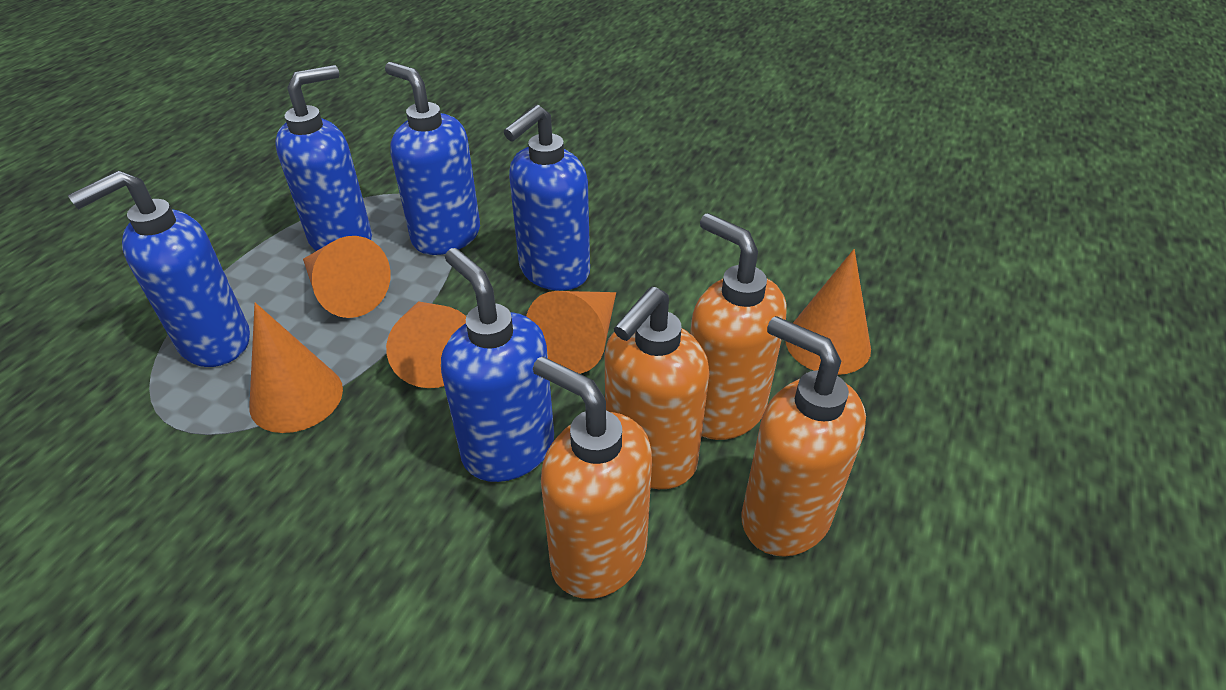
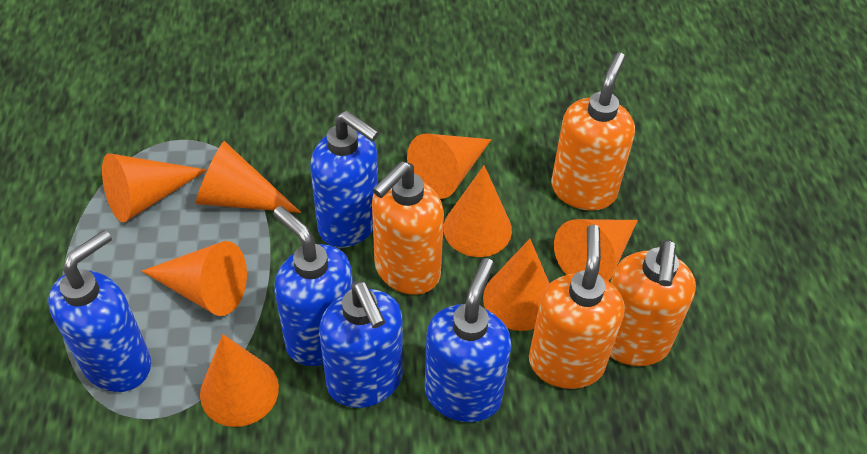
orange cone: 5 -> 8

